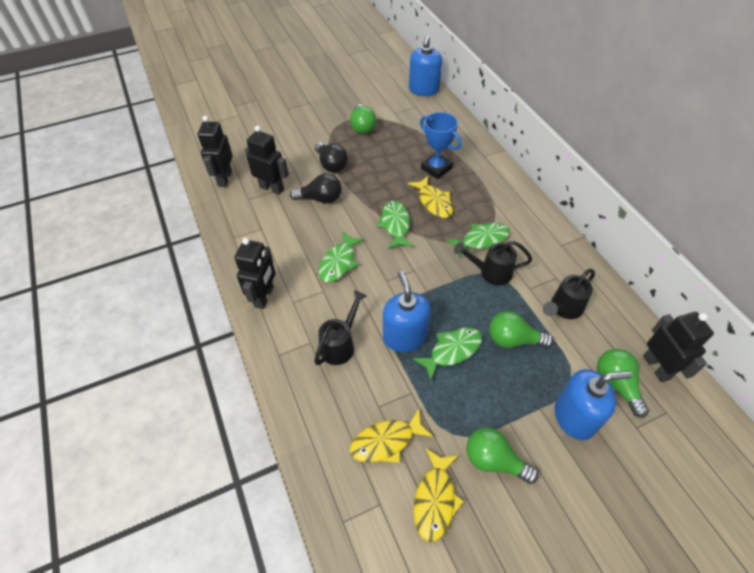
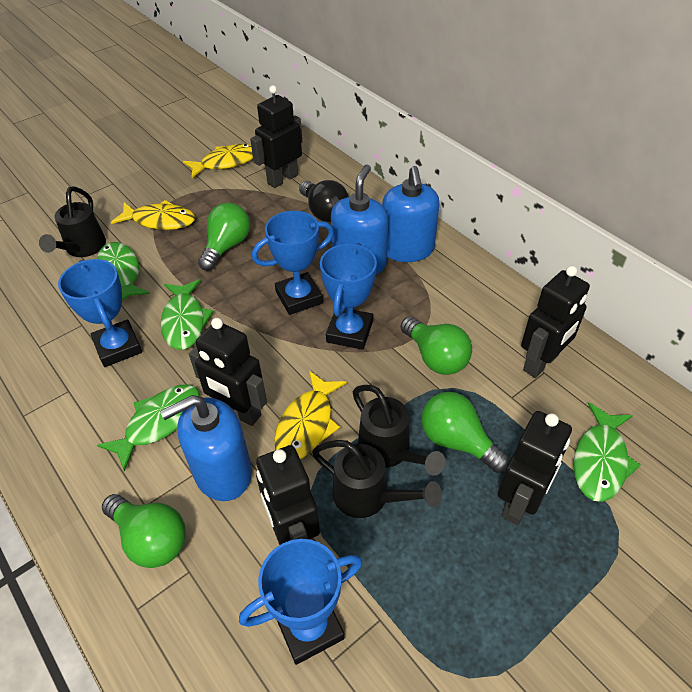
black light bulb: 2 -> 1
black robot: 4 -> 5
blue trophy: 1 -> 4

